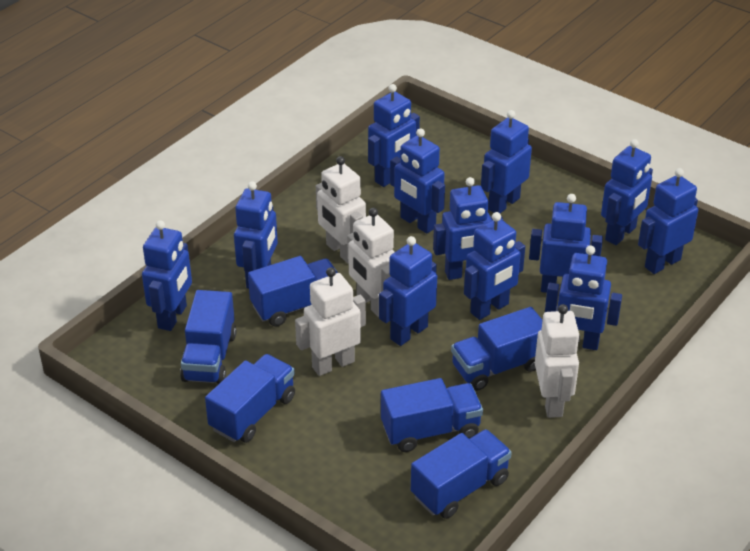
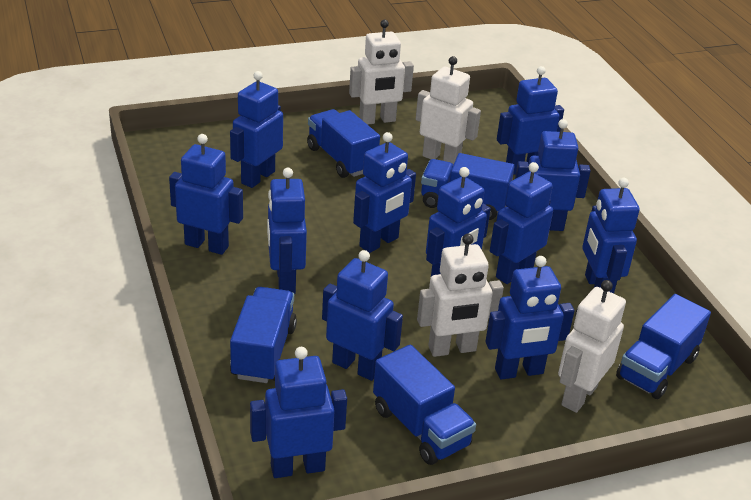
blue truck: 6 -> 5

